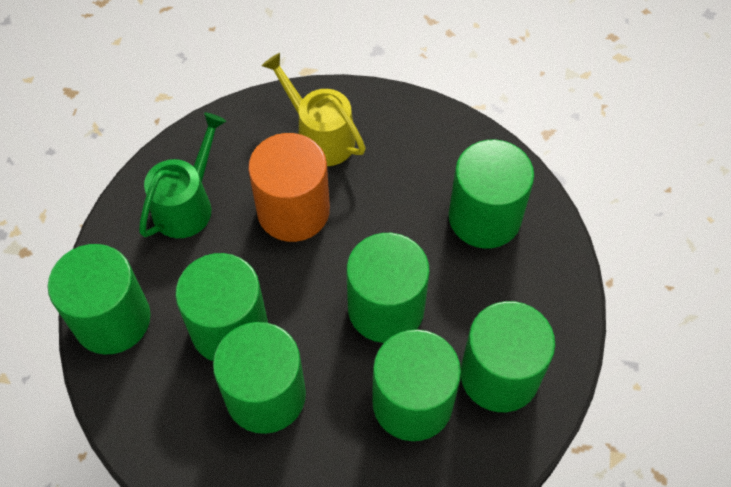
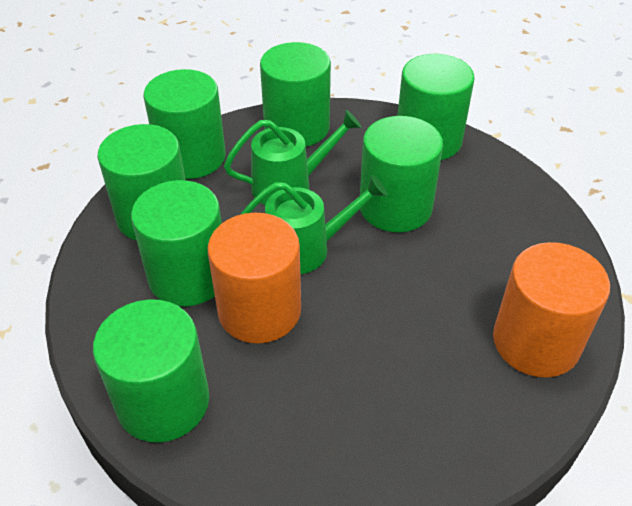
green watering can: 1 -> 2
orange cylinder: 1 -> 2
yellow watering can: 1 -> 0

